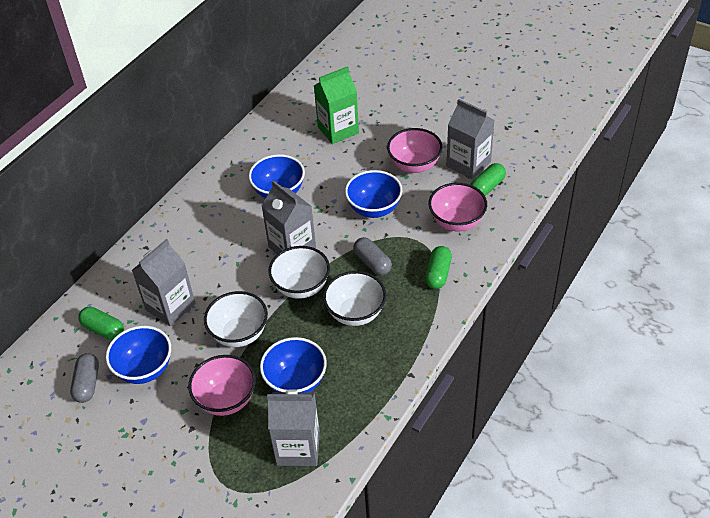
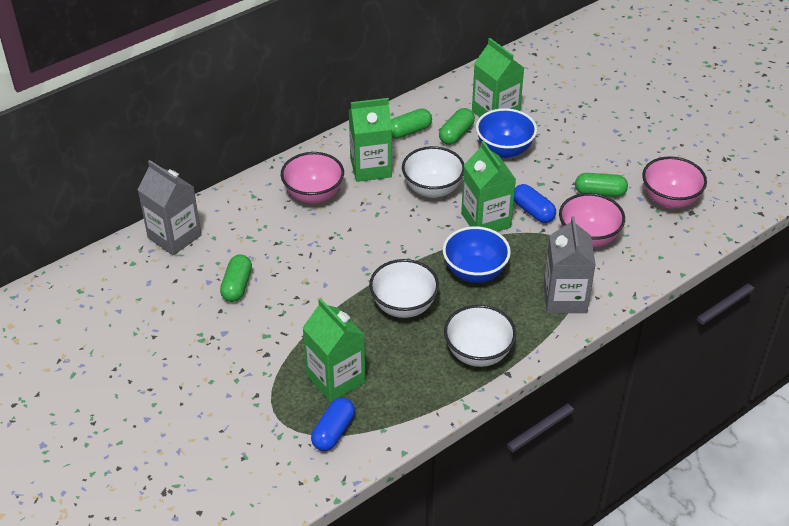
blue bowl: 4 -> 2
blue capsule: 0 -> 2
green capsule: 3 -> 4
green carton: 1 -> 4
grey capsule: 2 -> 0
grey carton: 4 -> 2

